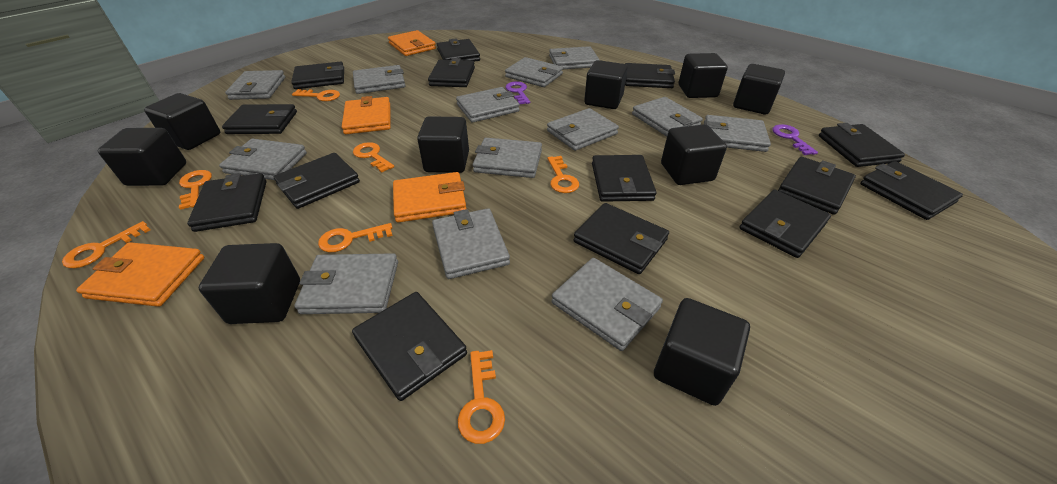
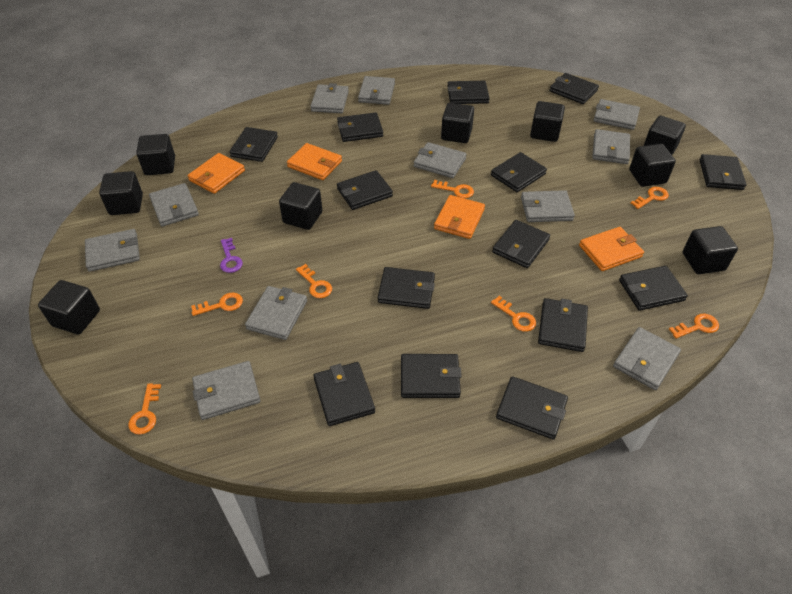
grey wallet: 13 -> 11
purple key: 2 -> 1

